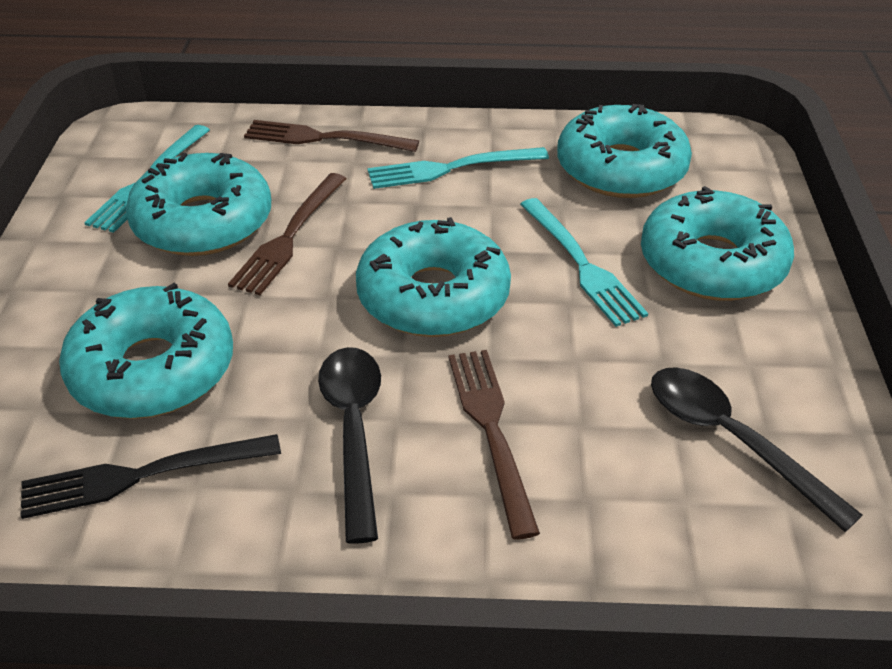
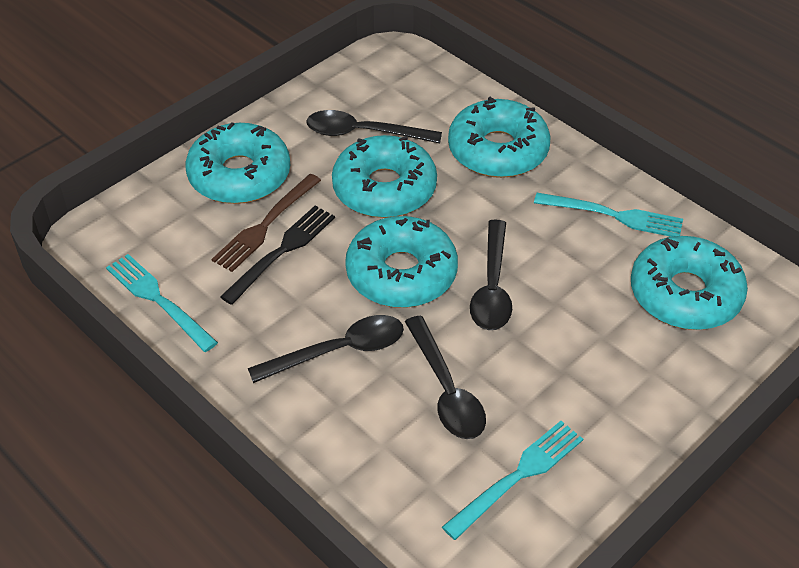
black spoon: 2 -> 4
brown fork: 3 -> 1

